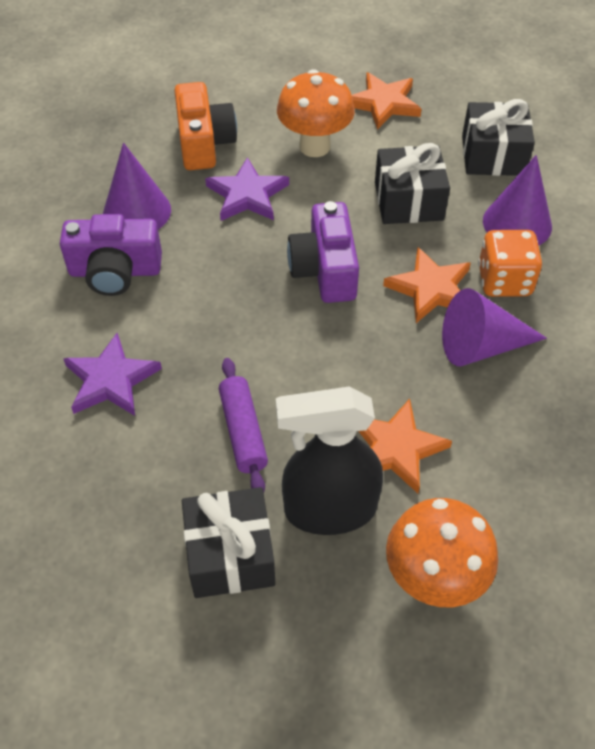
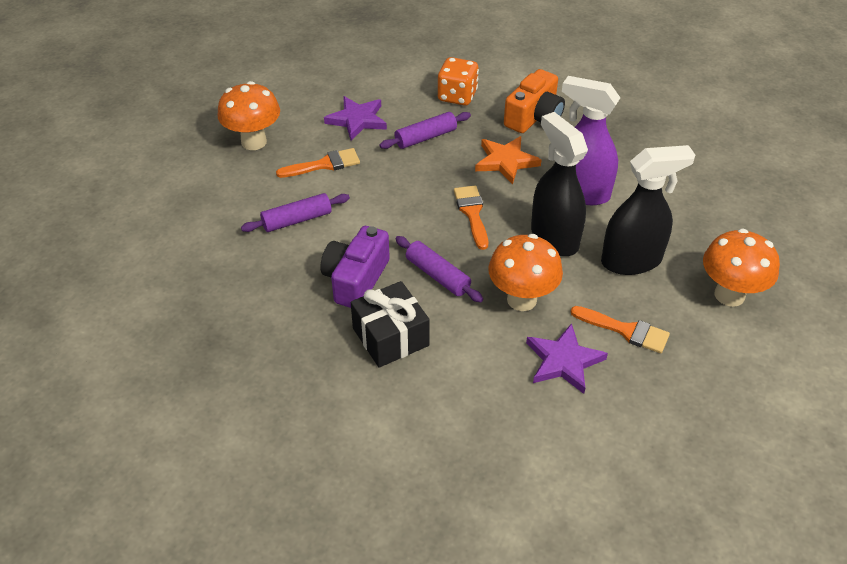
black gift: 3 -> 1
black spray bottle: 1 -> 2
orange brush: 0 -> 3
orange mushroom: 2 -> 3
orange star: 3 -> 1
purple camera: 2 -> 1
purple cone: 3 -> 0
purple rolling pin: 1 -> 3
purple spray bottle: 0 -> 1

